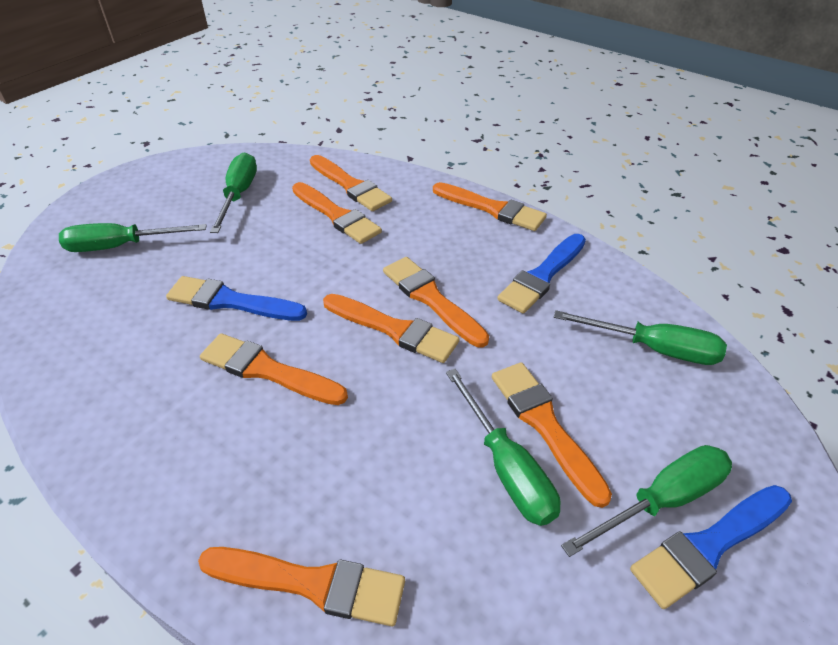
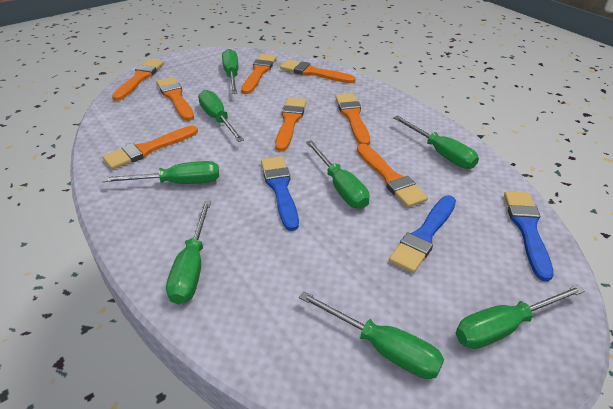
green screwdriver: 5 -> 8

